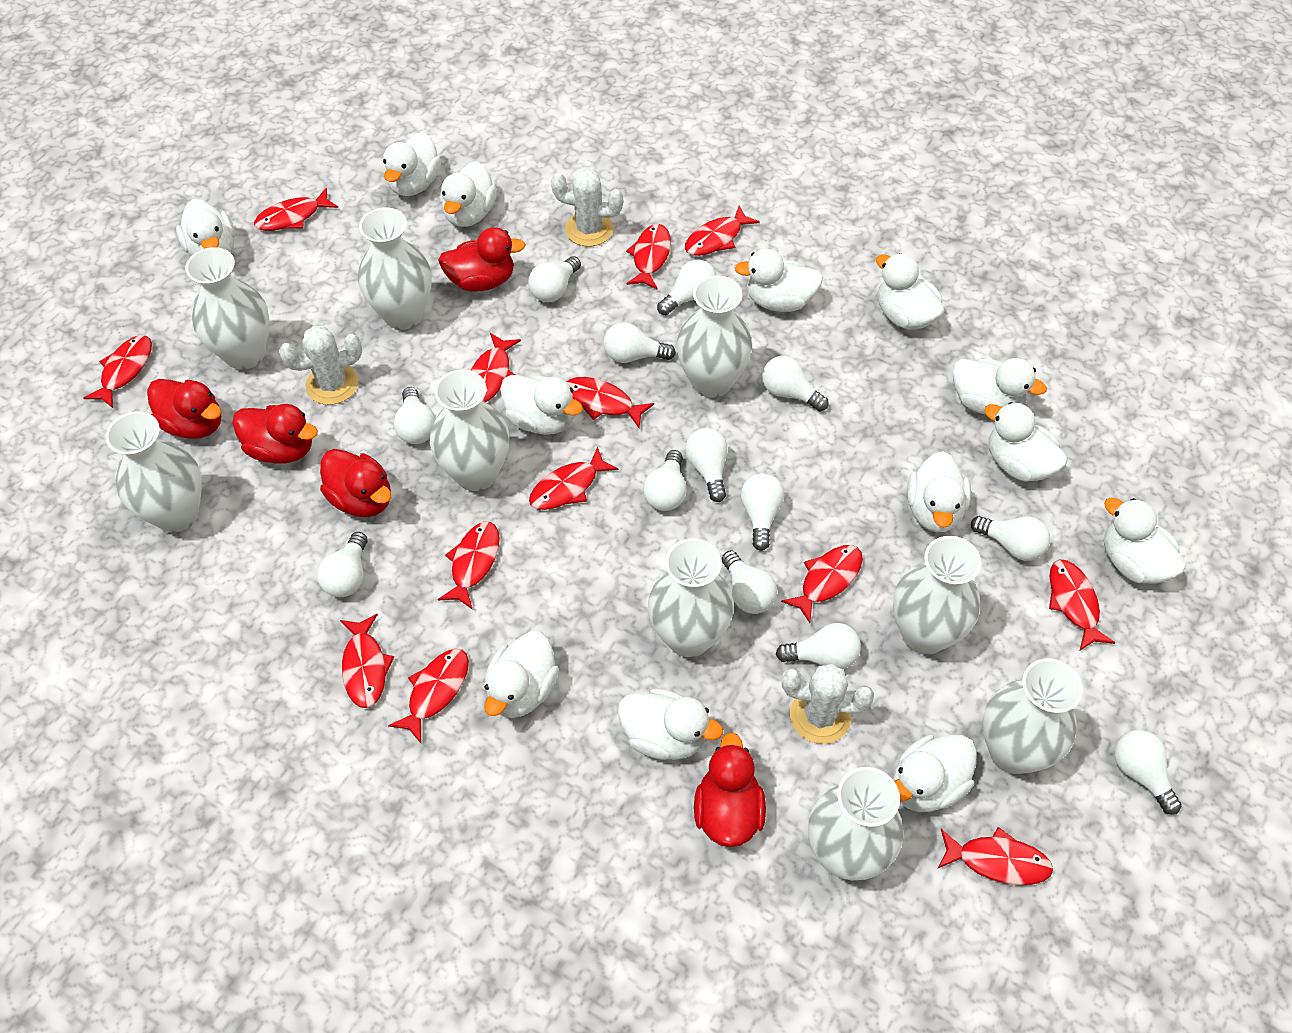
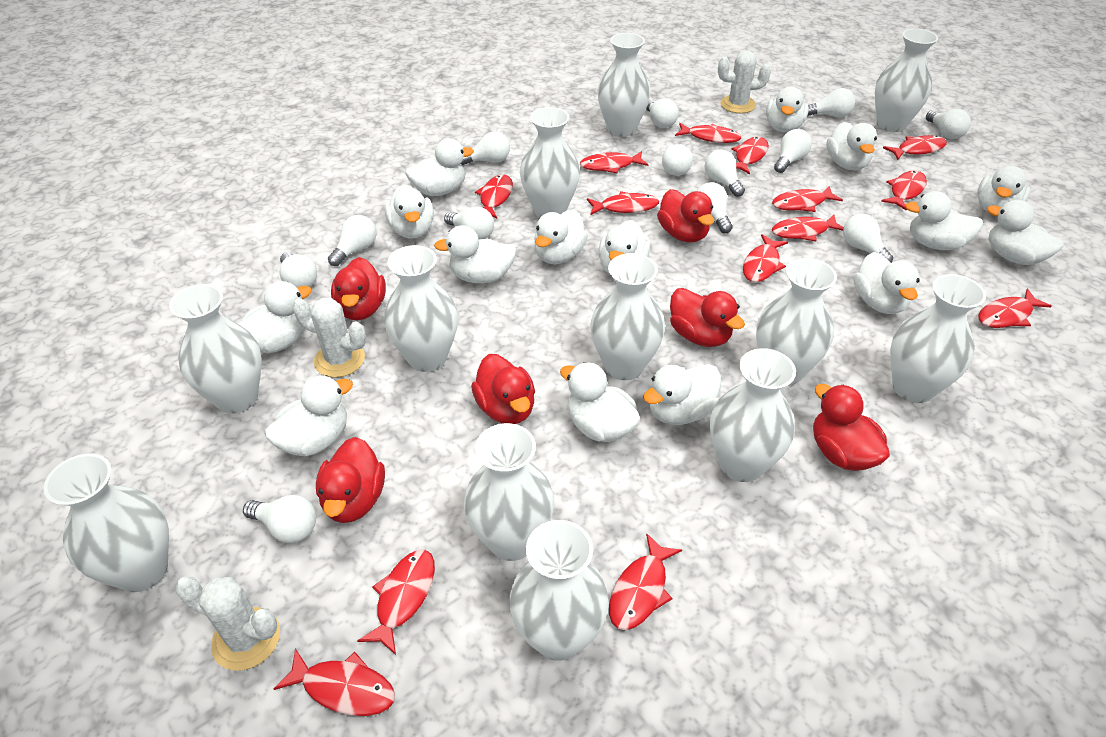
red duck: 5 -> 6
red fish: 13 -> 14
white duck: 13 -> 15
white vase: 9 -> 12

